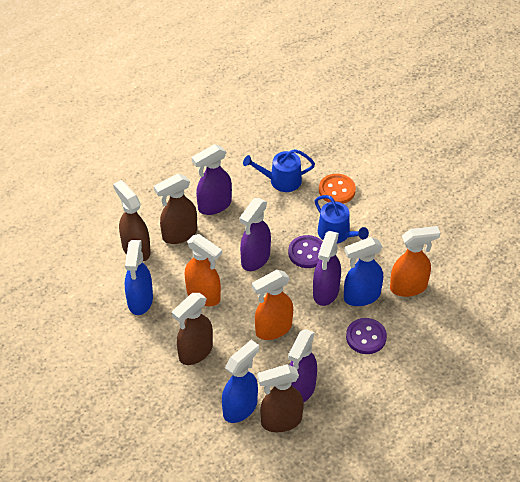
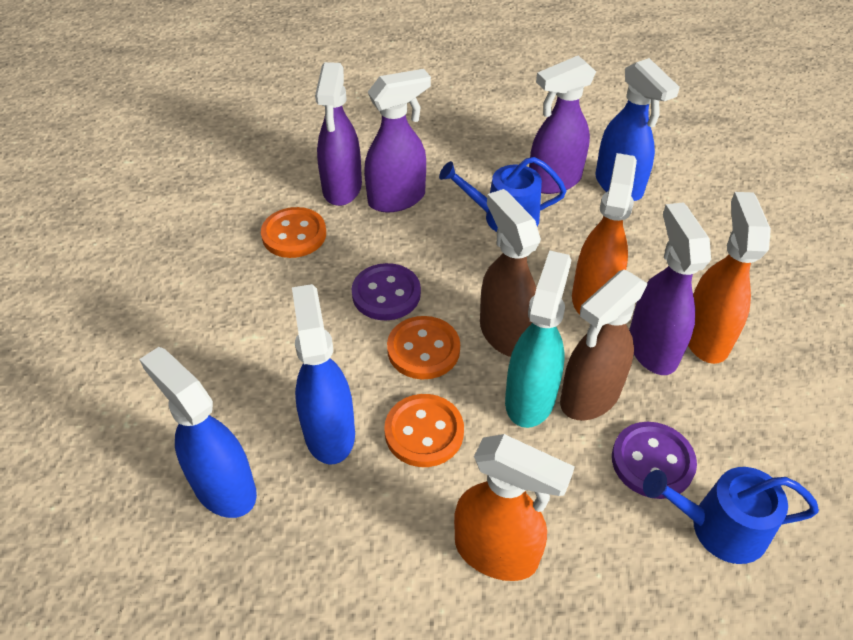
brown spray bottle: 4 -> 2
orange button: 1 -> 3
turquoise spray bottle: 0 -> 1

